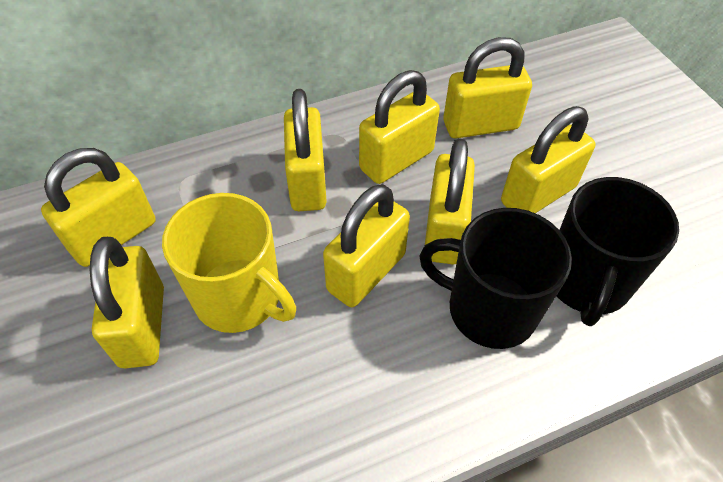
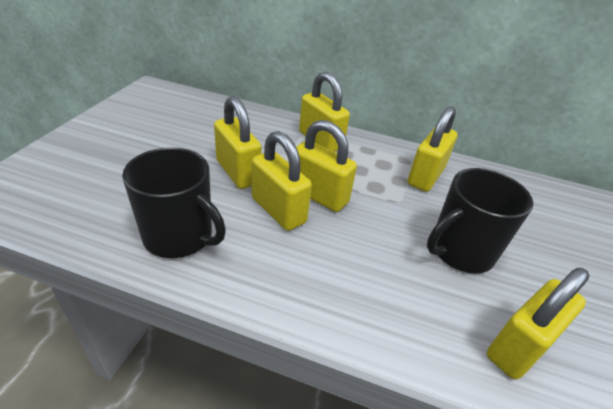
yellow mug: 1 -> 0
yellow padlock: 8 -> 6

